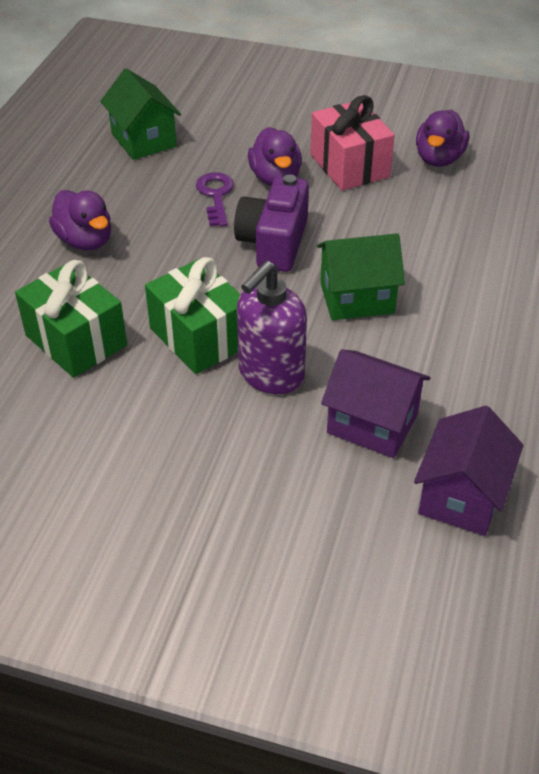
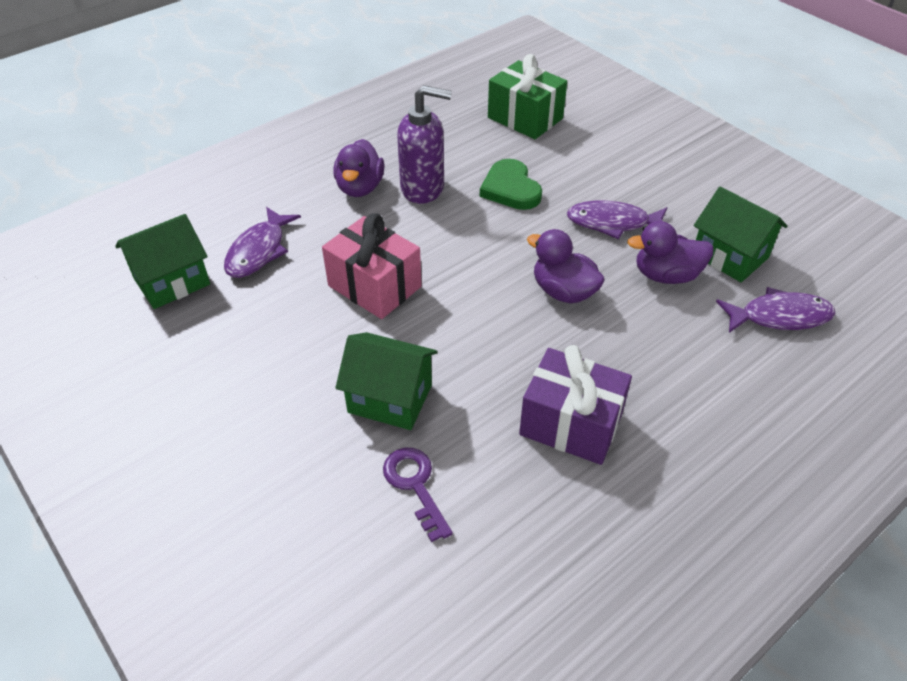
green gift: 2 -> 1
green heart: 0 -> 1
green house: 2 -> 3
purple camera: 1 -> 0
purple fish: 0 -> 3
purple gift: 0 -> 1
purple house: 2 -> 0

